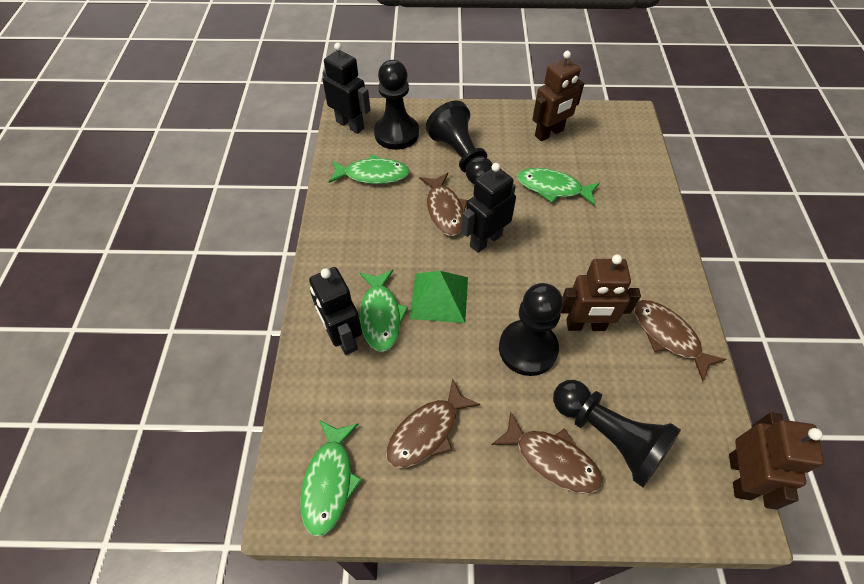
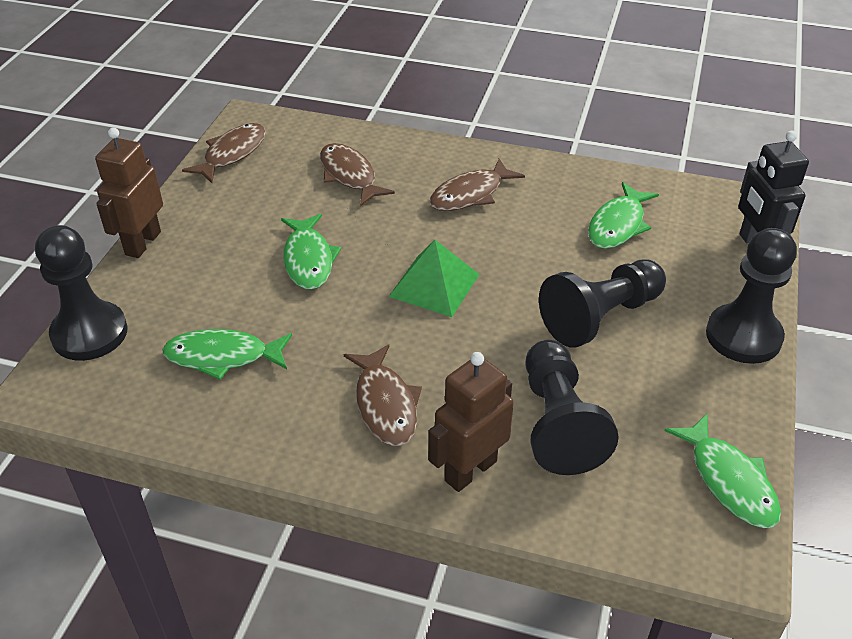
black robot: 3 -> 1
brown robot: 3 -> 2

